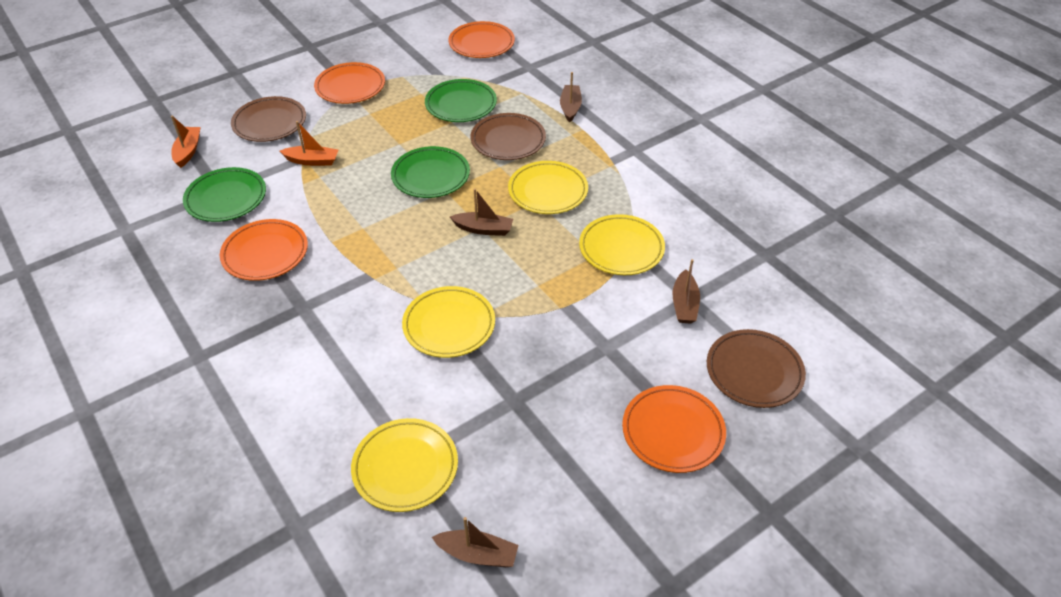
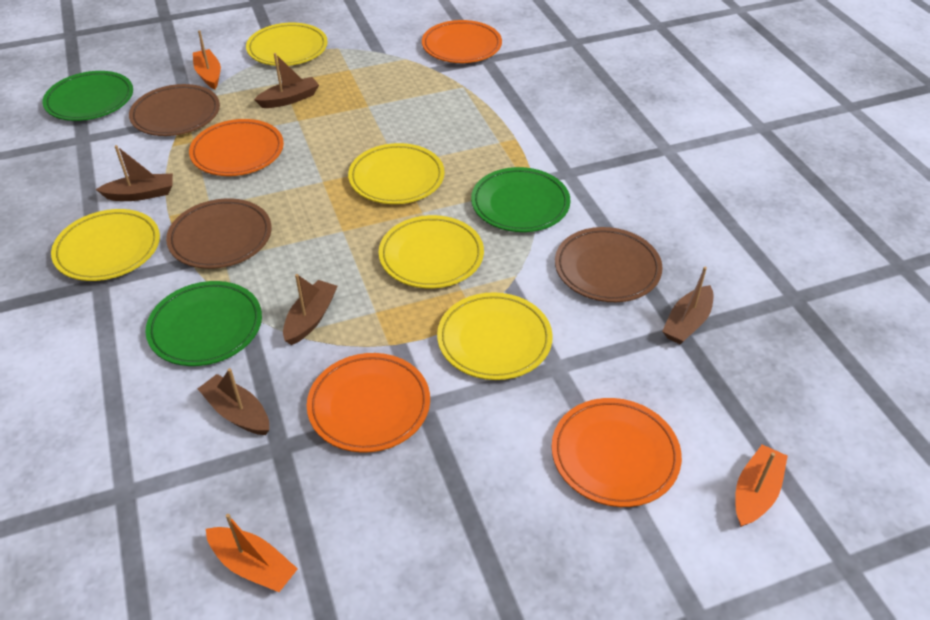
brown boat: 4 -> 5
orange boat: 2 -> 3
yellow plate: 4 -> 5

